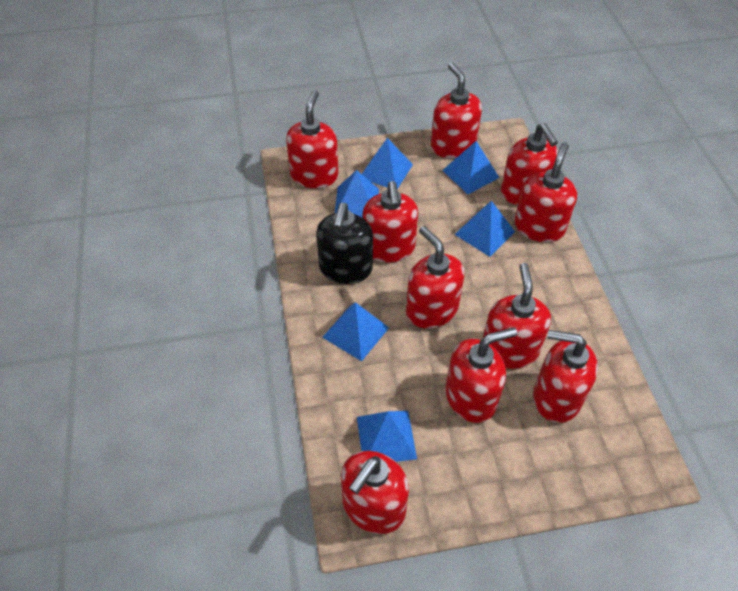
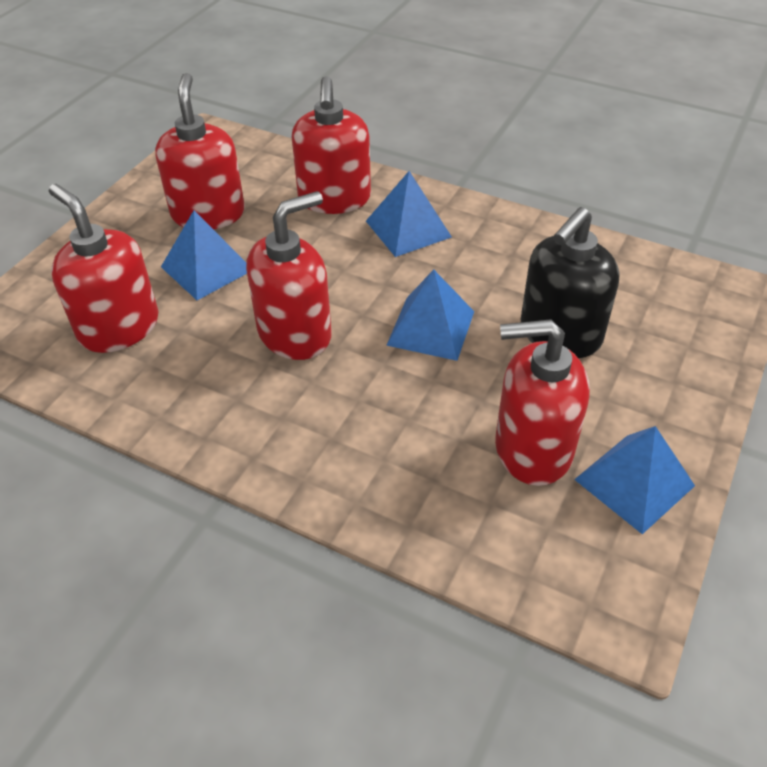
blue pyramid: 6 -> 4
red soap dispenser: 10 -> 5

